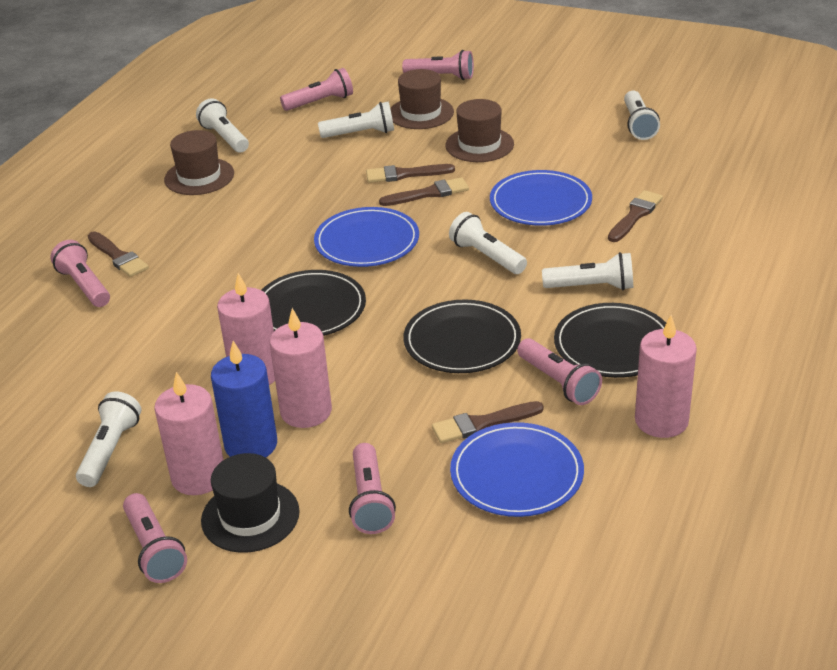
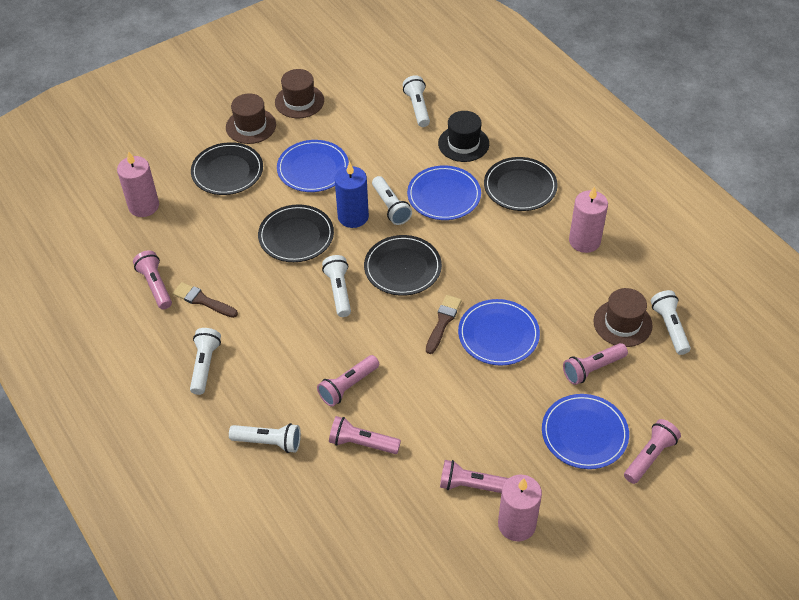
black plate: 3 -> 4
blue plate: 3 -> 4
brown brush: 5 -> 2
pink candle: 4 -> 3

